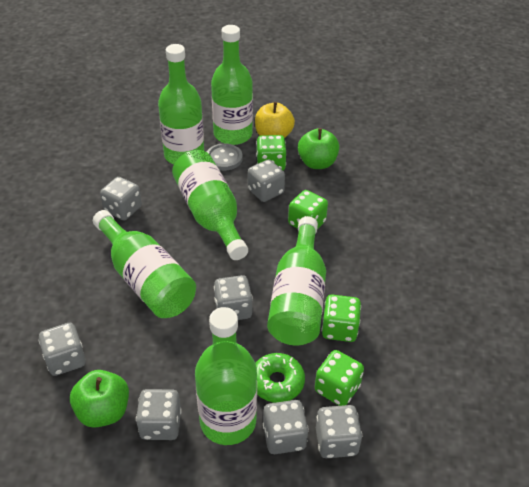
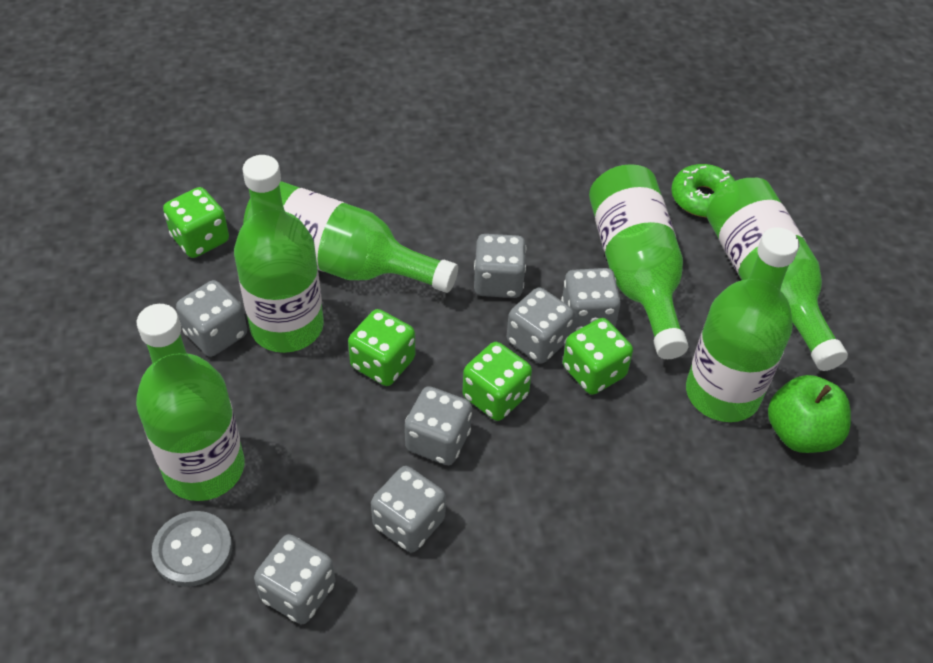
green apple: 2 -> 1
yellow apple: 1 -> 0

